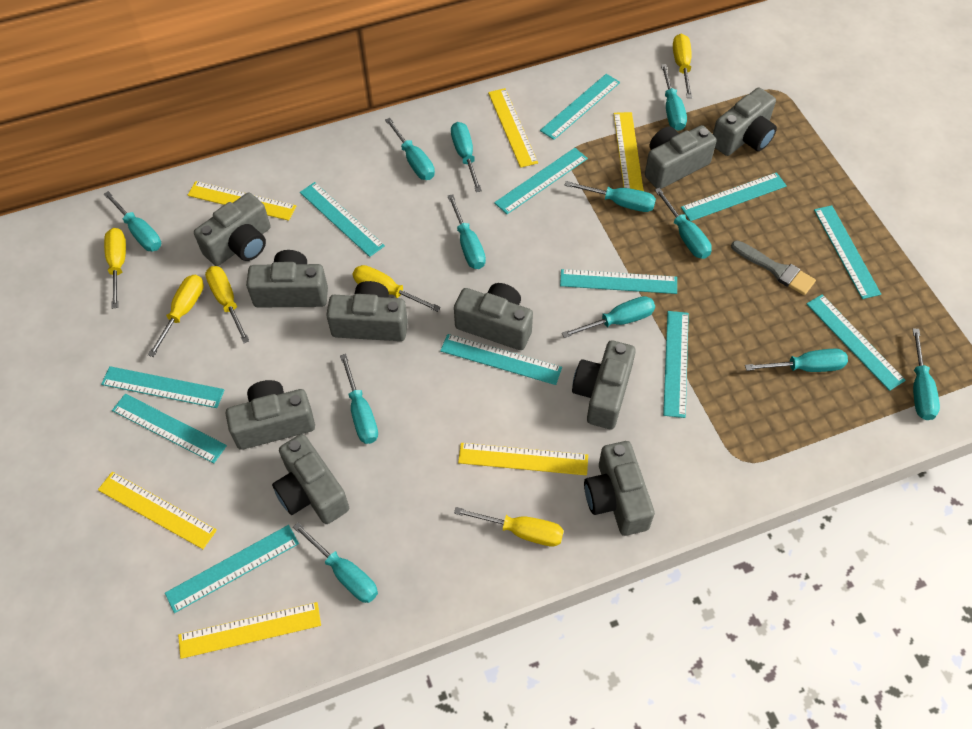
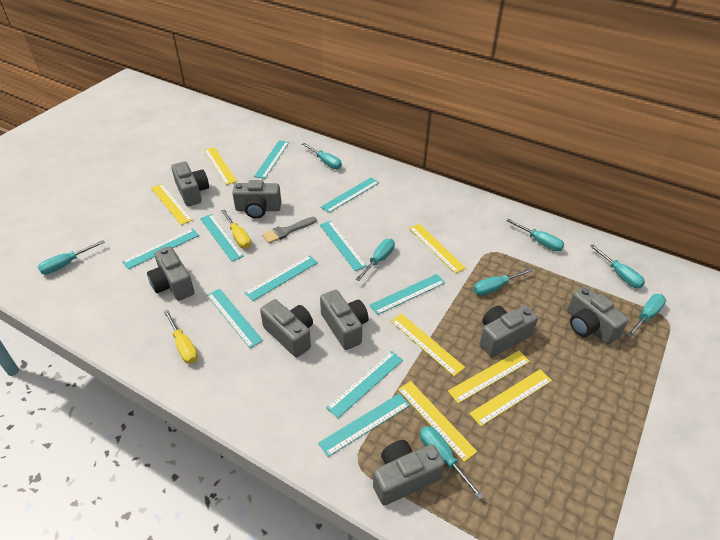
grey camera: 10 -> 8
turquoise ruler: 12 -> 10
turquoise screwdriver: 12 -> 8
yellow ruler: 6 -> 7
yellow screwdriver: 6 -> 2

